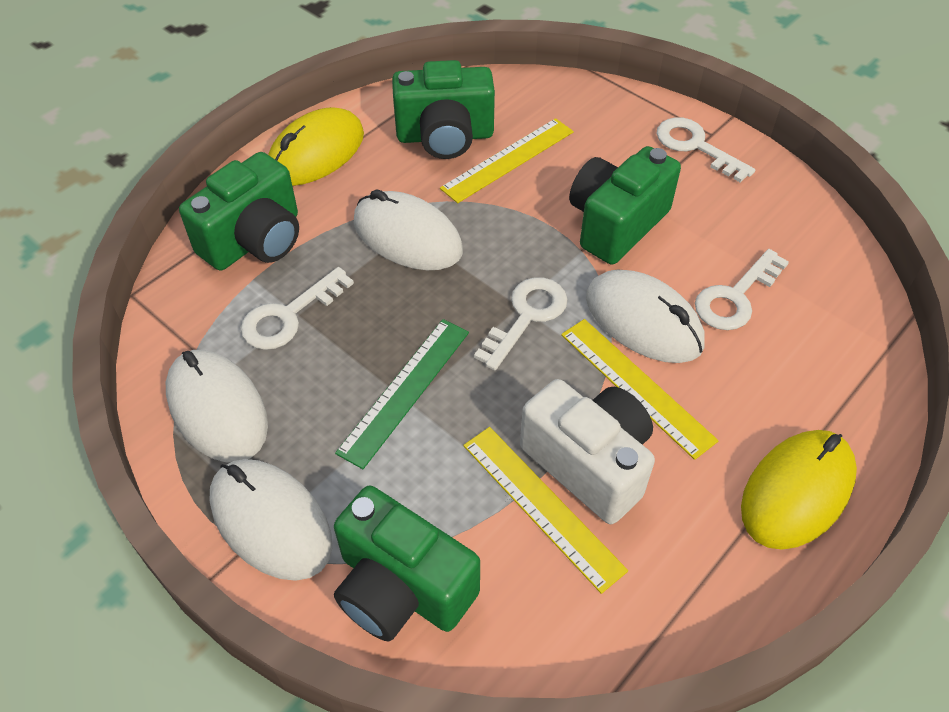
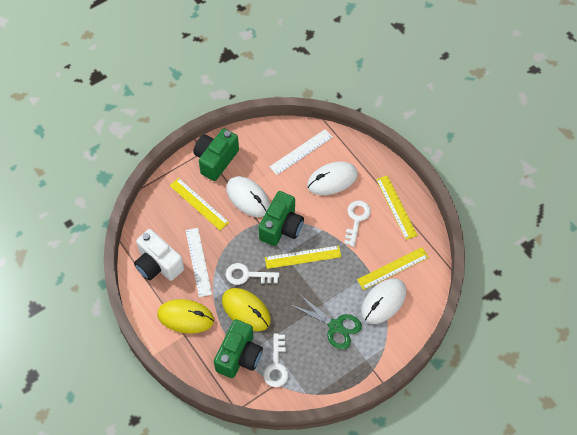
green camera: 4 -> 3
green ruler: 1 -> 0
green scissors: 0 -> 1
white key: 4 -> 3
white mouse: 4 -> 3
white ruler: 0 -> 2
yellow ruler: 3 -> 4

